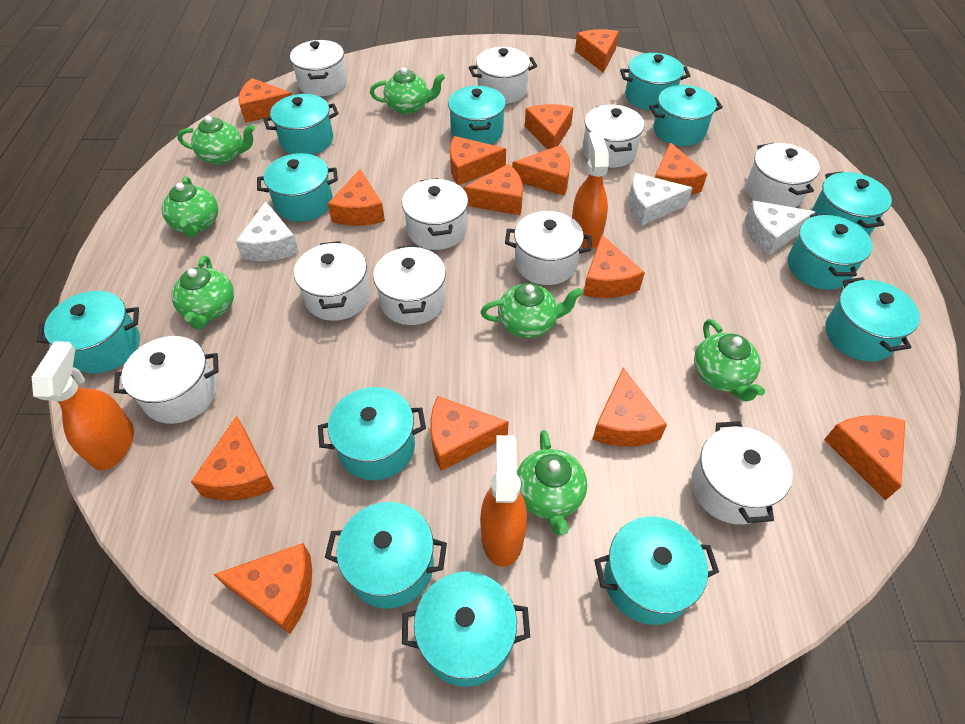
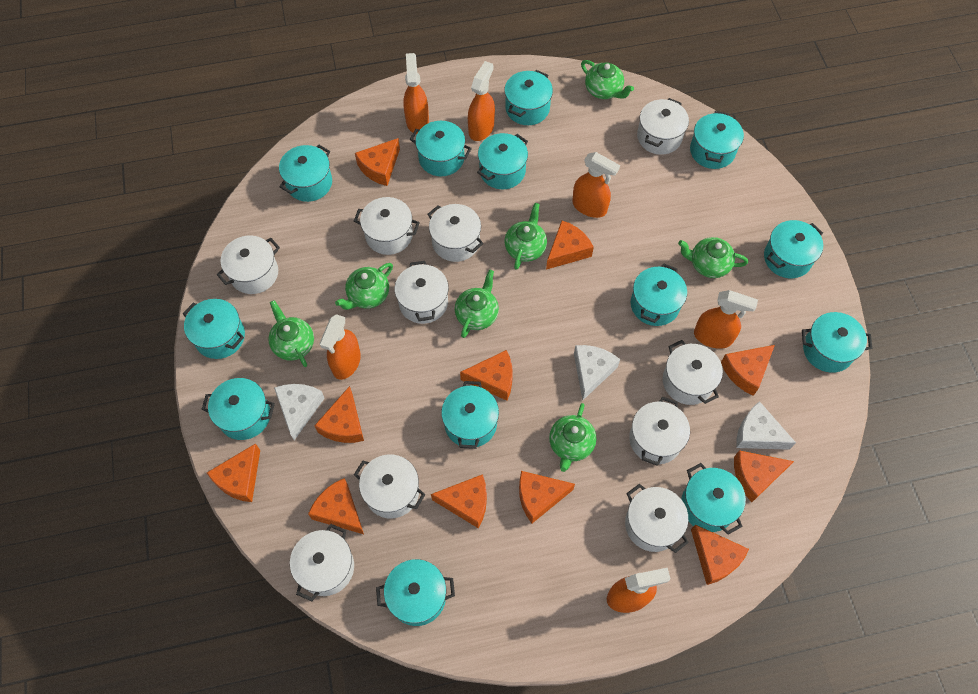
orange cheese: 14 -> 11
orange spray bottle: 3 -> 6

